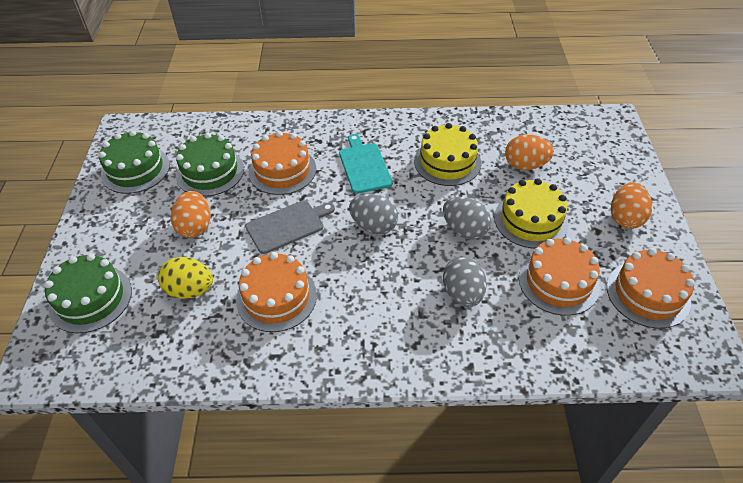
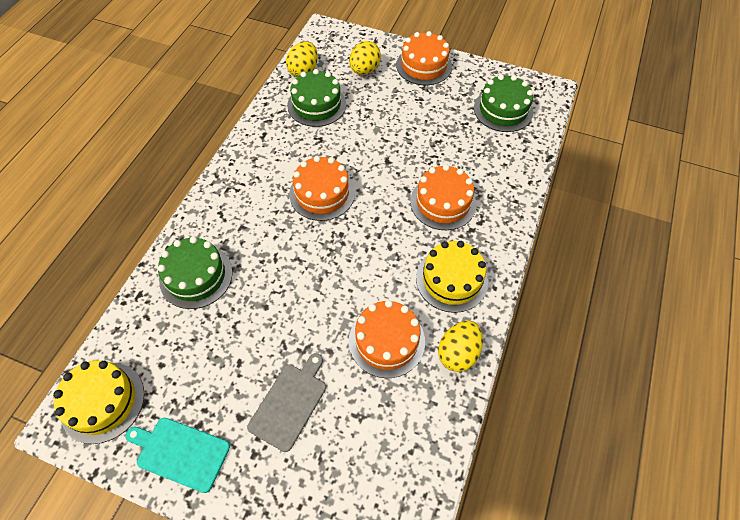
grey egg: 3 -> 0
orange egg: 3 -> 0
yellow egg: 1 -> 3

